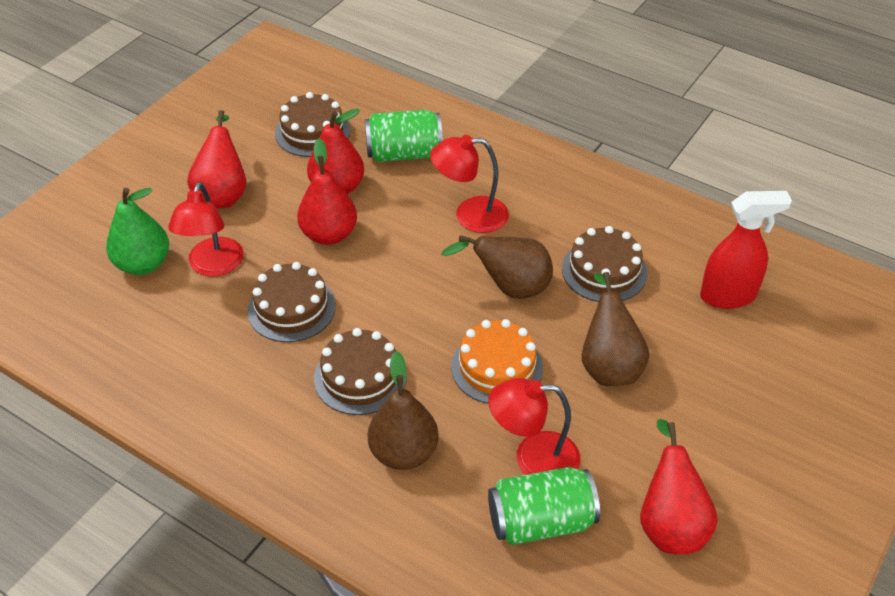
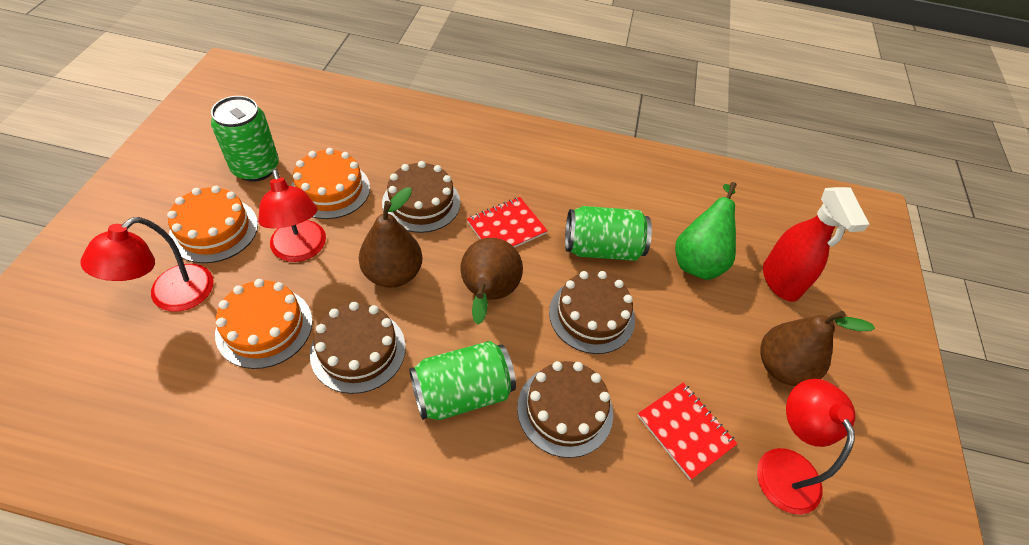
green can: 2 -> 3
orange cake: 1 -> 3
red notebook: 0 -> 2
red pear: 4 -> 0

